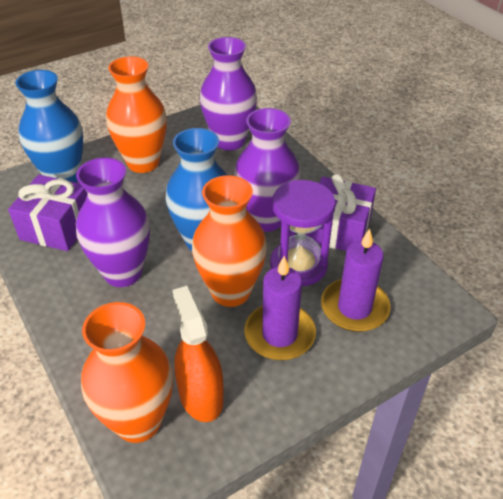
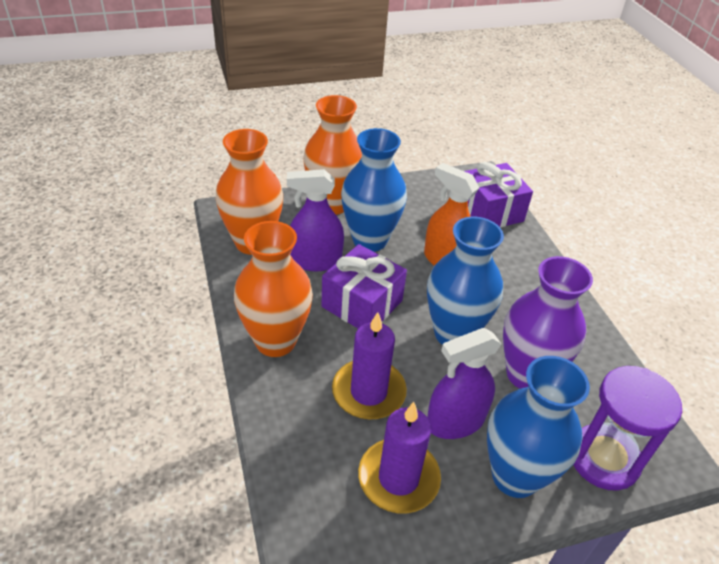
blue vase: 2 -> 3
purple spray bottle: 0 -> 2
purple vase: 3 -> 1

